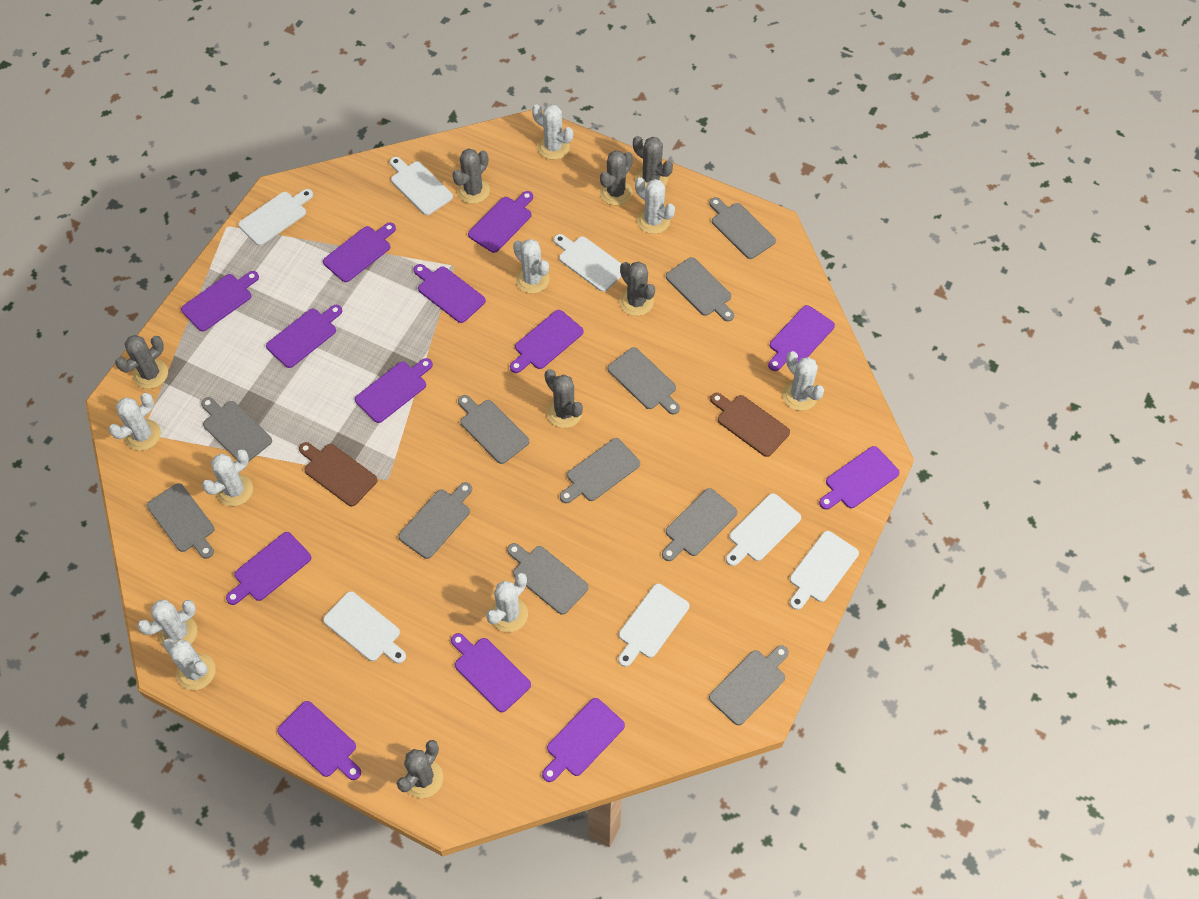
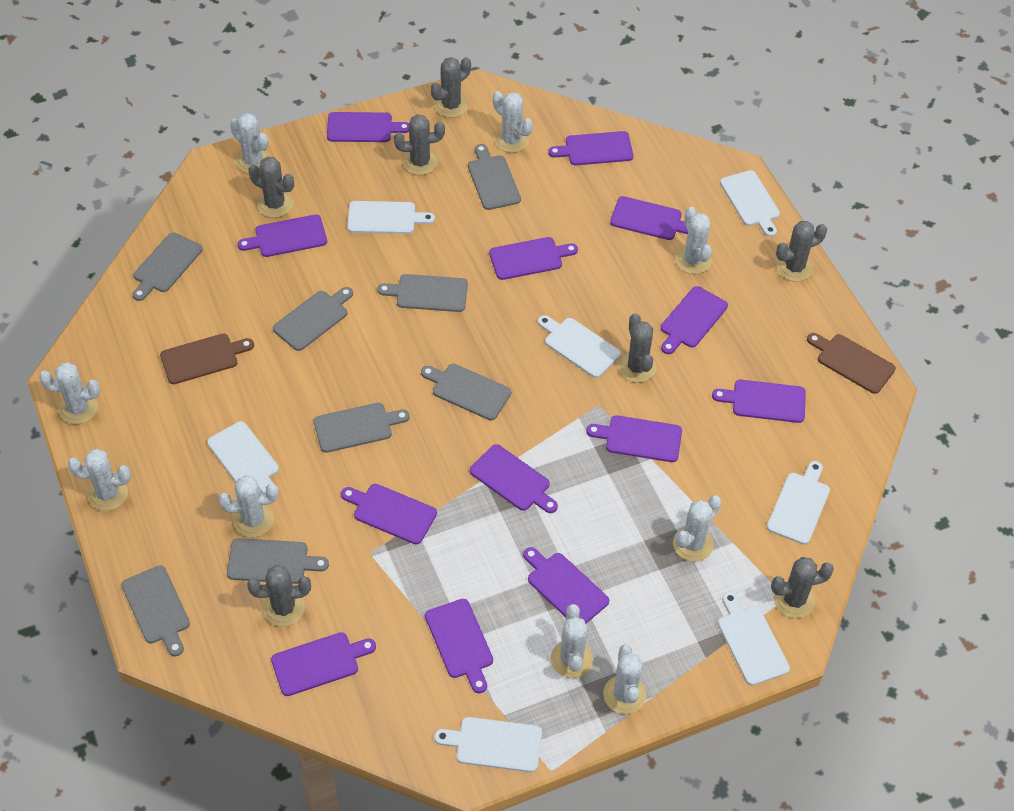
grey cutting board: 11 -> 8

